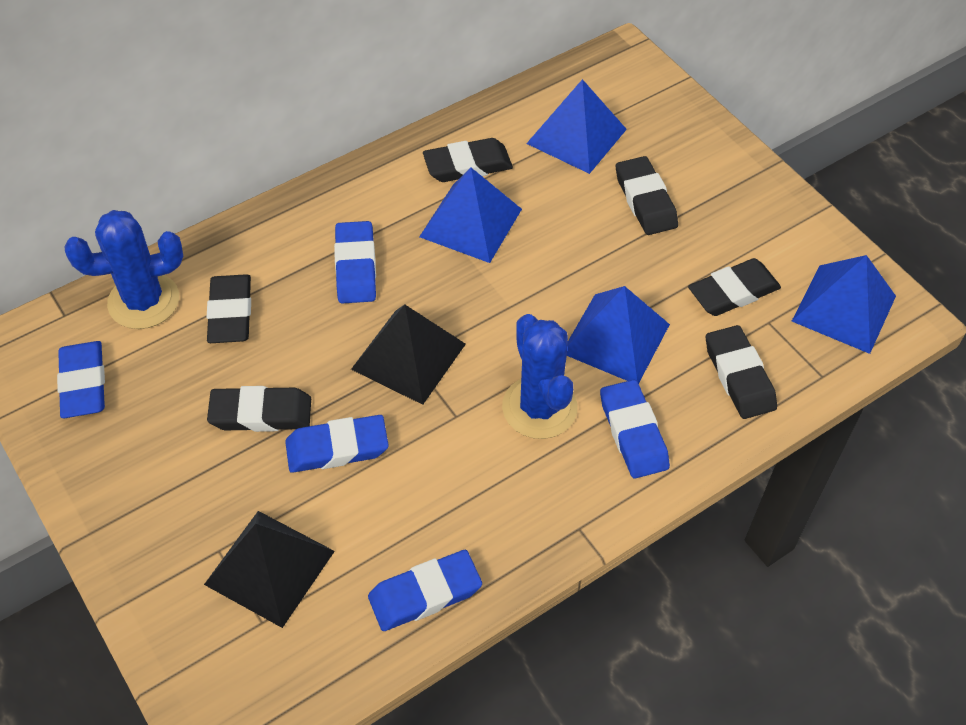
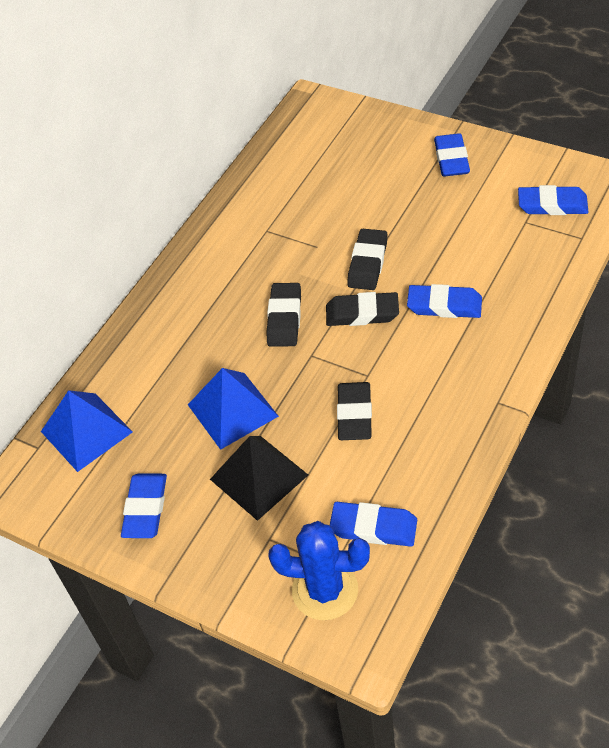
black eraser: 6 -> 4
black pyramid: 2 -> 1
blue cactus: 2 -> 1
blue pyramid: 4 -> 2

